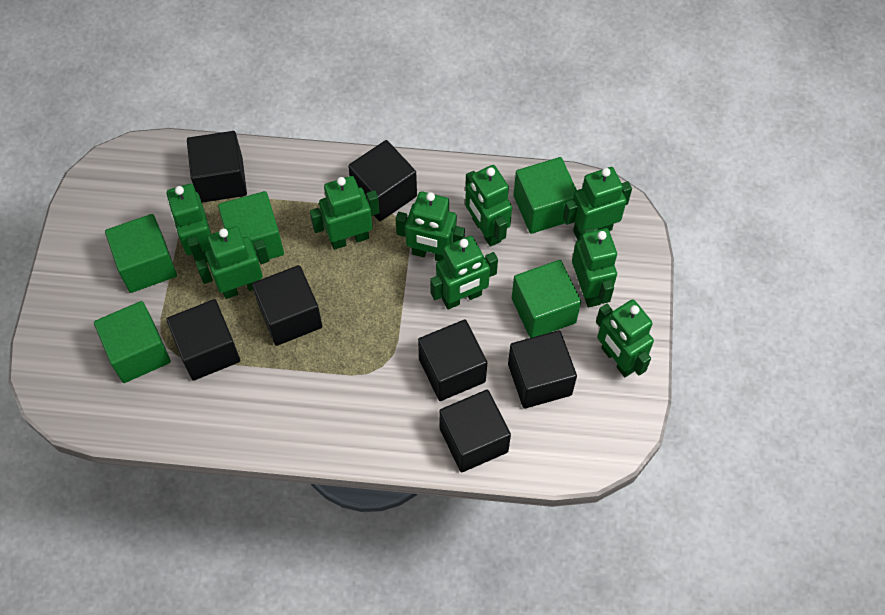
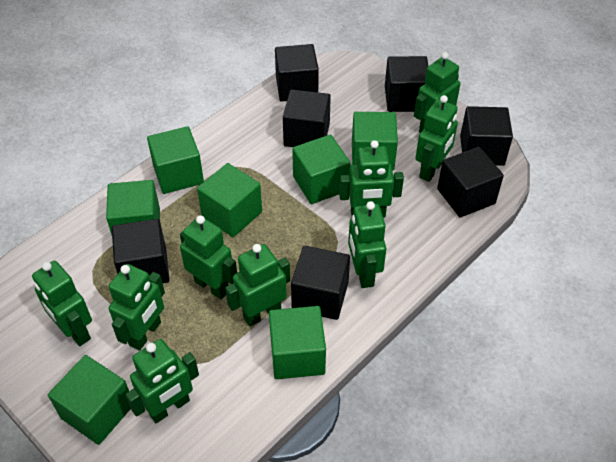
green cube: 5 -> 7

